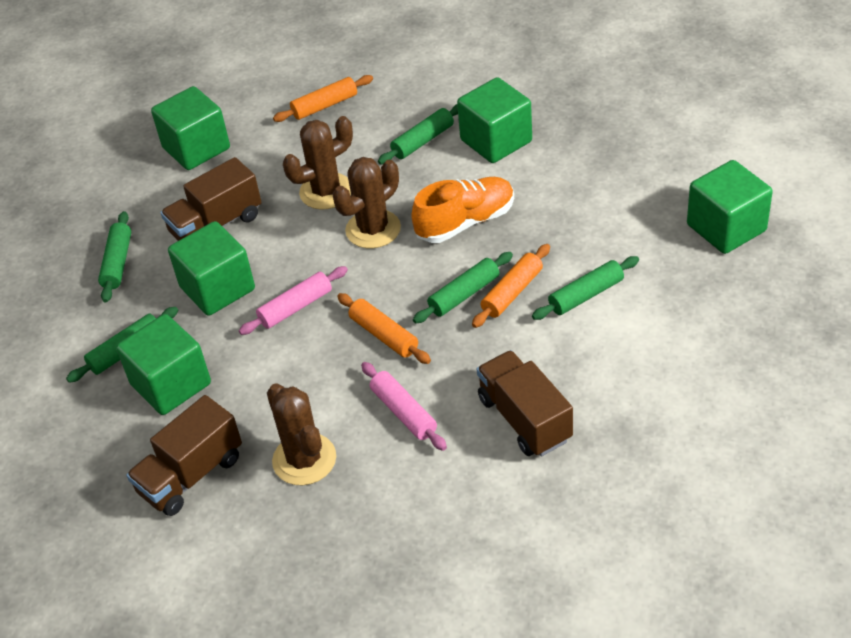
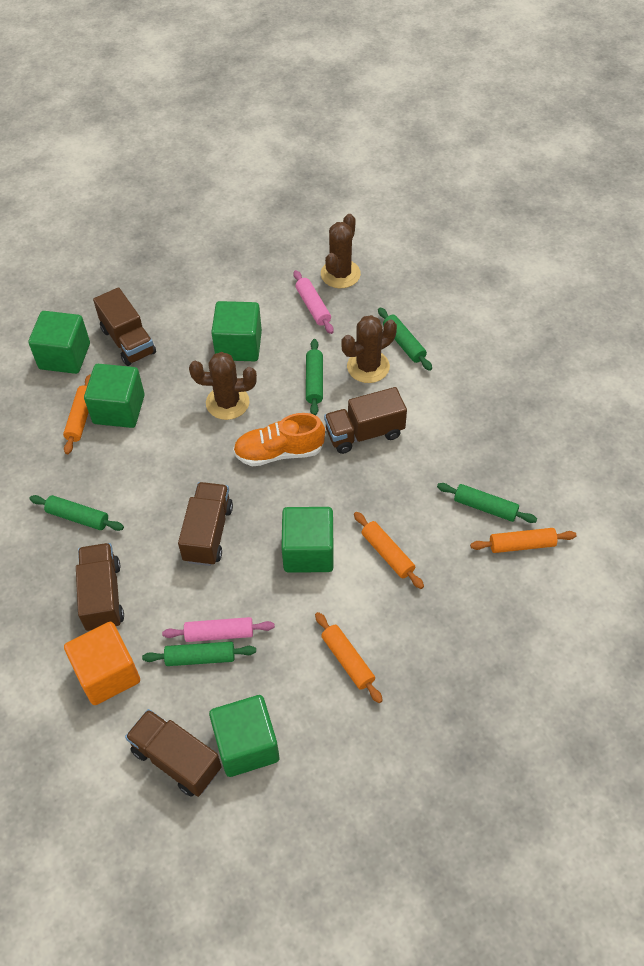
brown truck: 3 -> 5
orange cube: 0 -> 1
orange rolling pin: 3 -> 4

